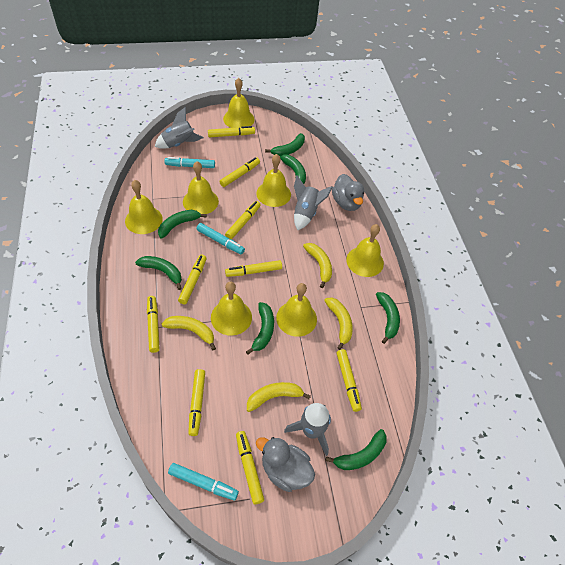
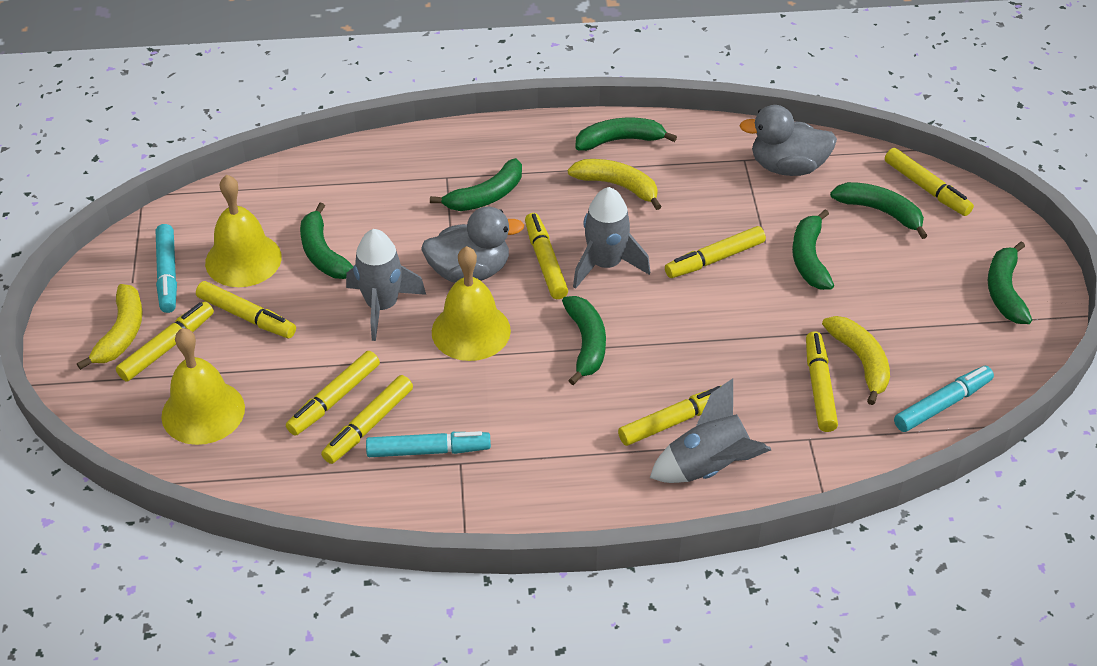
yellow banana: 4 -> 3
yellow bell: 7 -> 3

